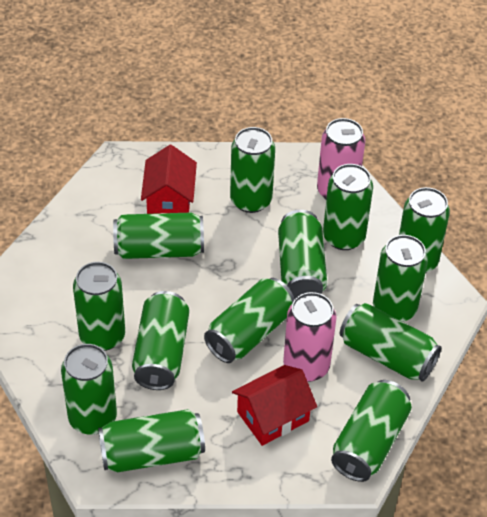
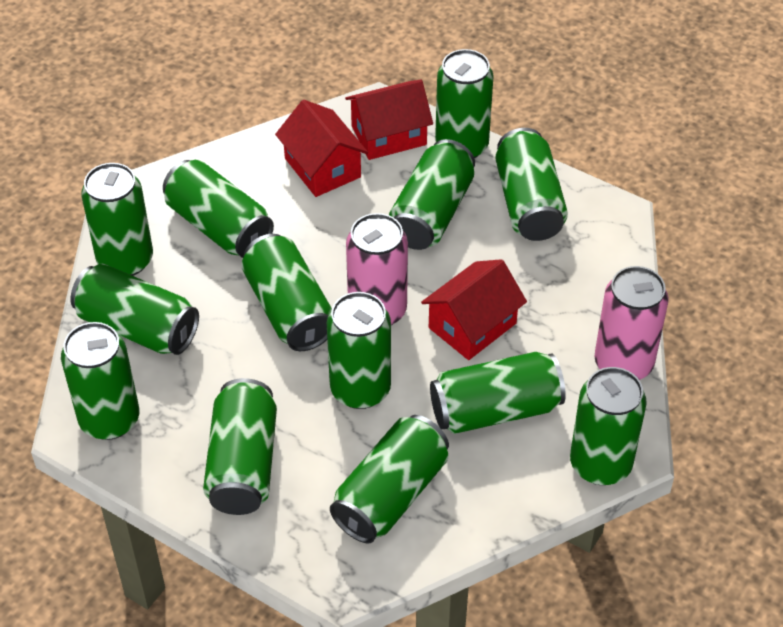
red house: 2 -> 3

